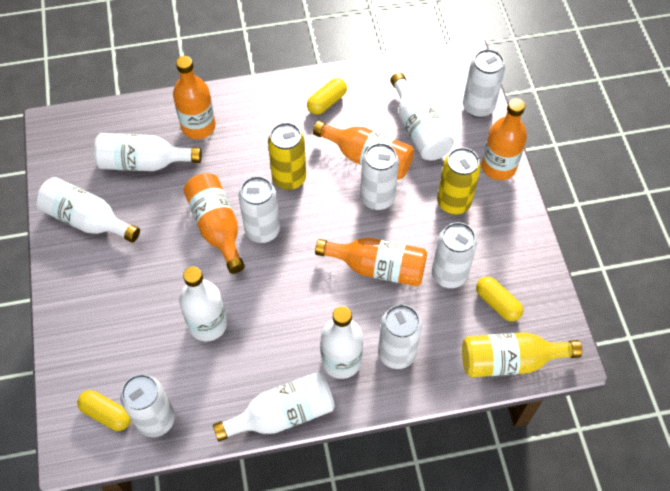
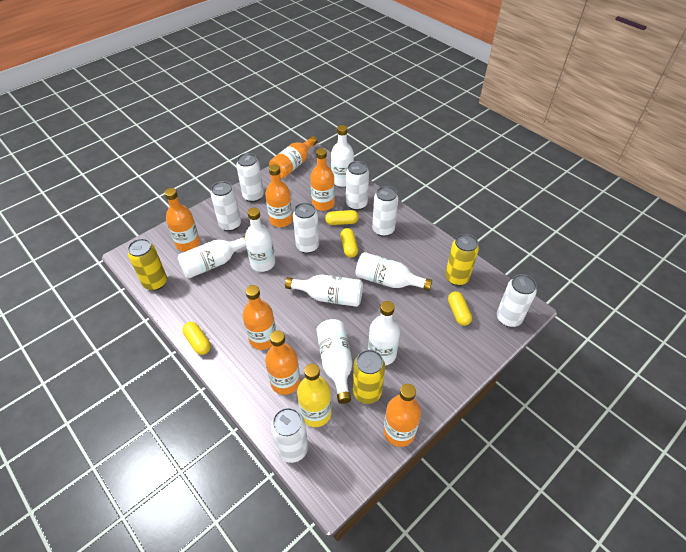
orange bottle: 5 -> 7
white bottle: 6 -> 7
white can: 6 -> 7
yellow can: 2 -> 3
yellow capsule: 3 -> 4

